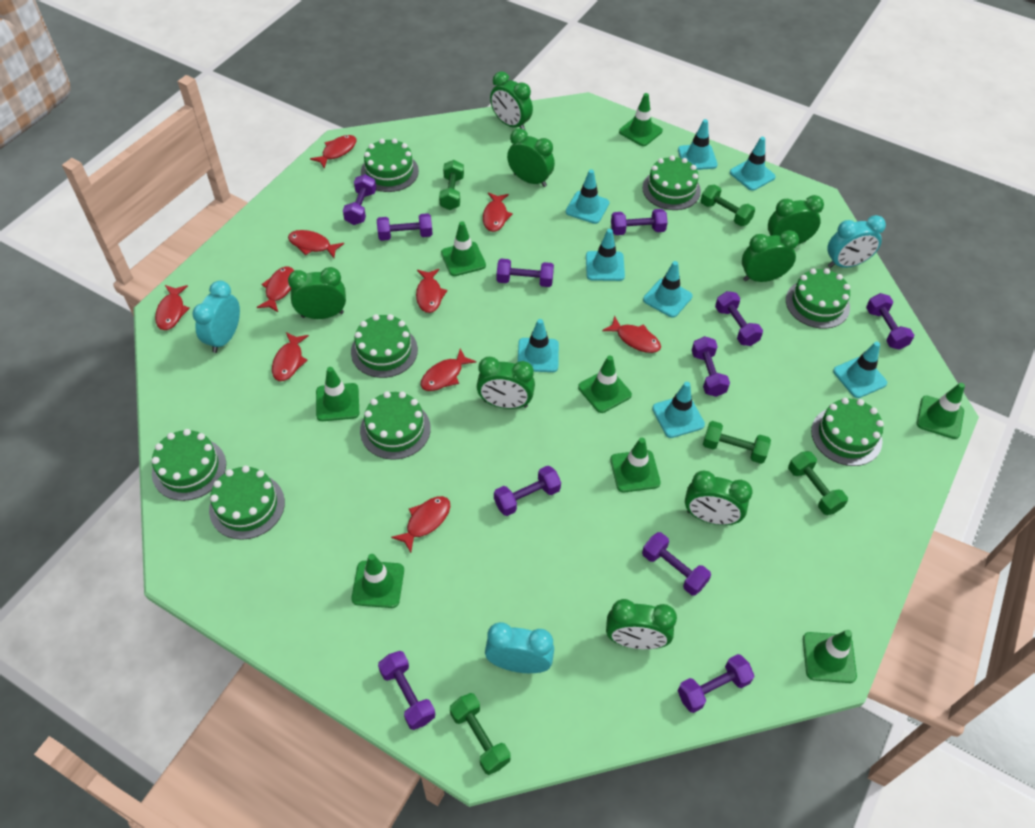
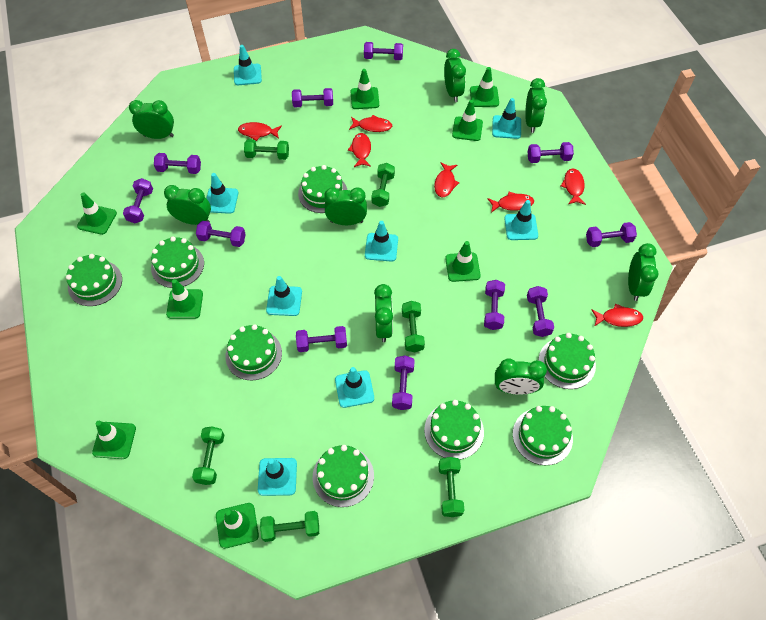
green dumbbell: 5 -> 6
red fish: 10 -> 7
turquoise clock: 3 -> 0

